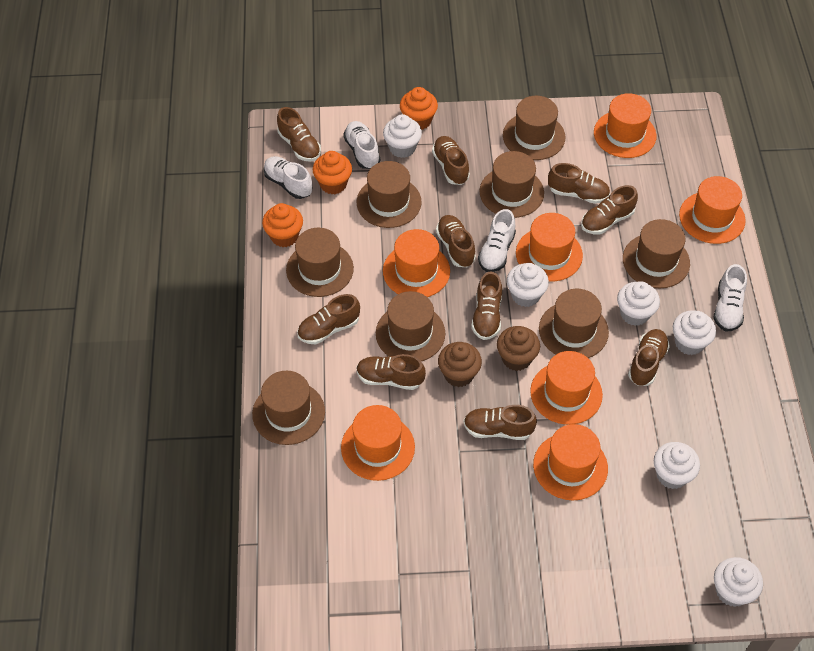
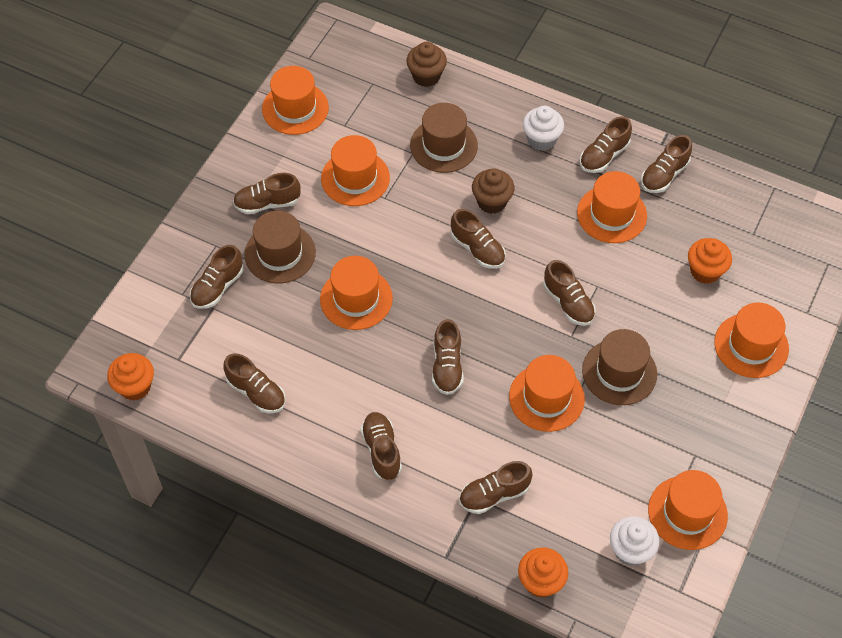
brown hat: 8 -> 3
white cupcake: 6 -> 2
white shoe: 4 -> 0

